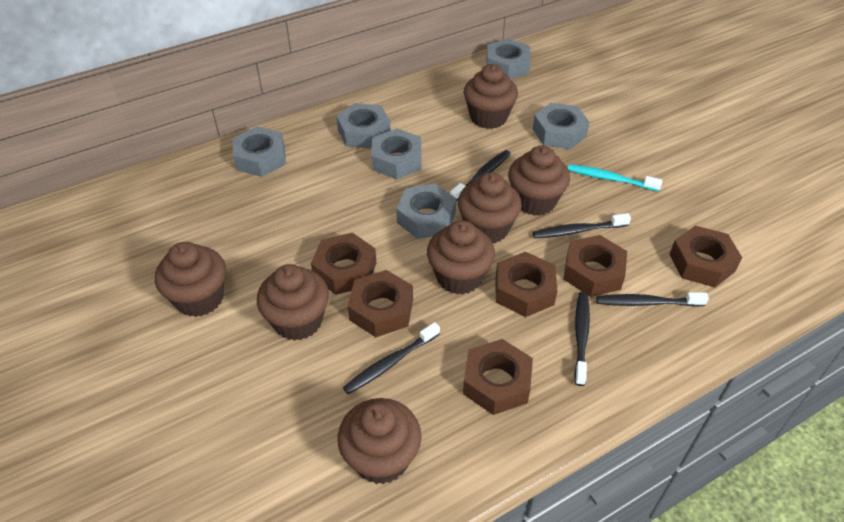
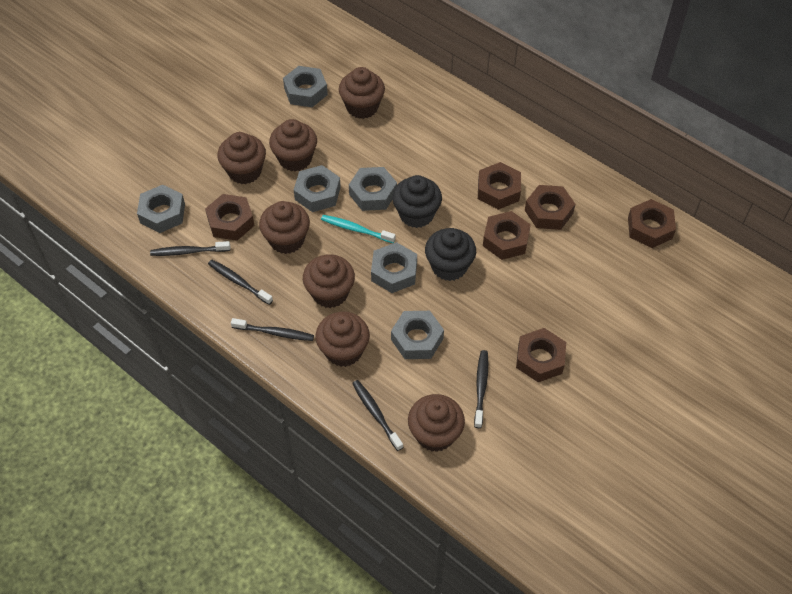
black cupcake: 0 -> 2

